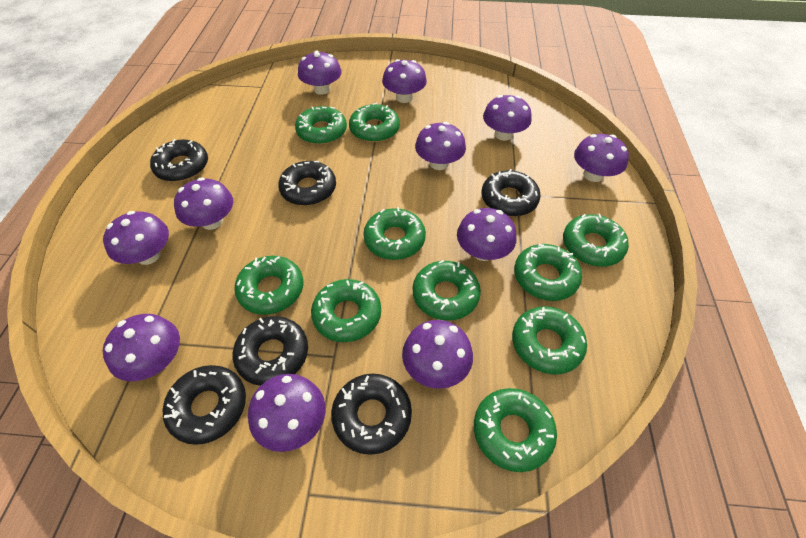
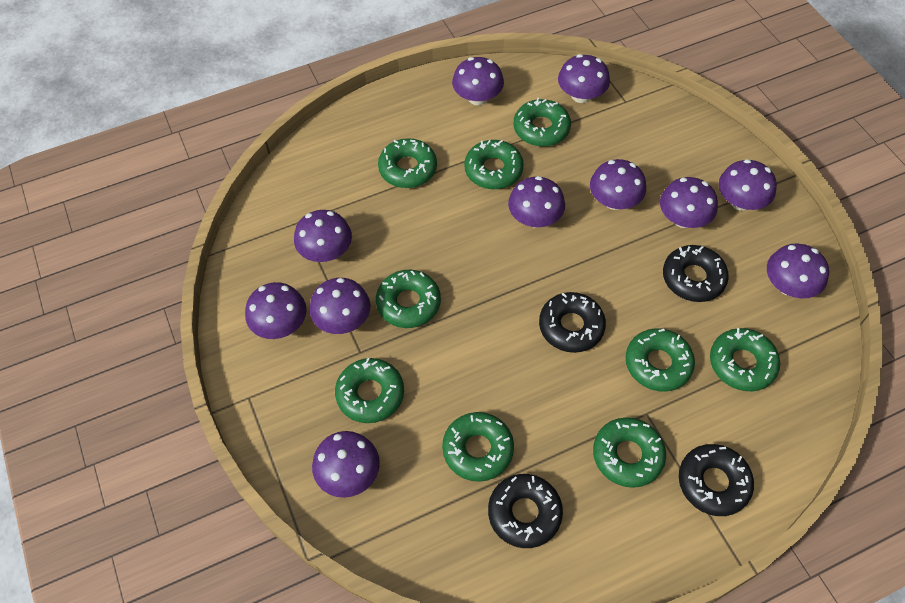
black donut: 6 -> 4
green donut: 10 -> 9

